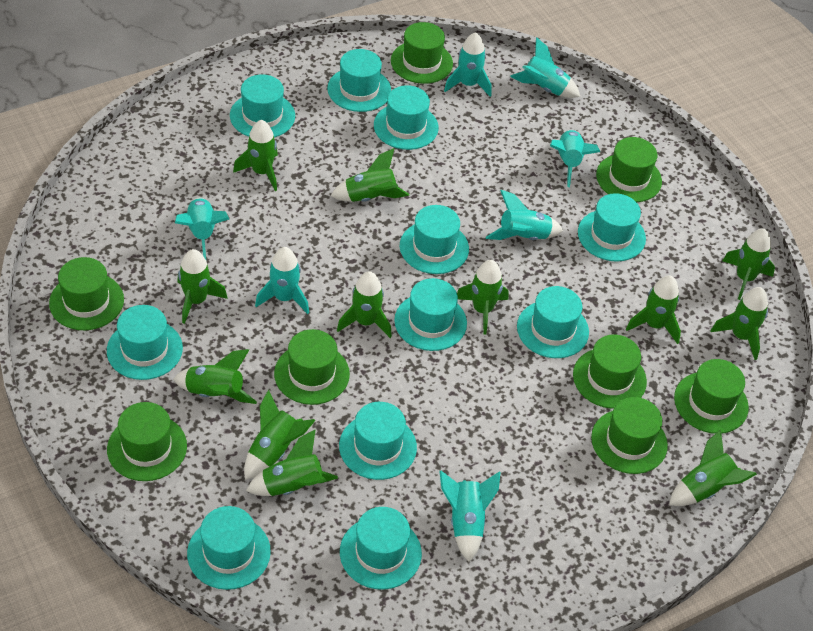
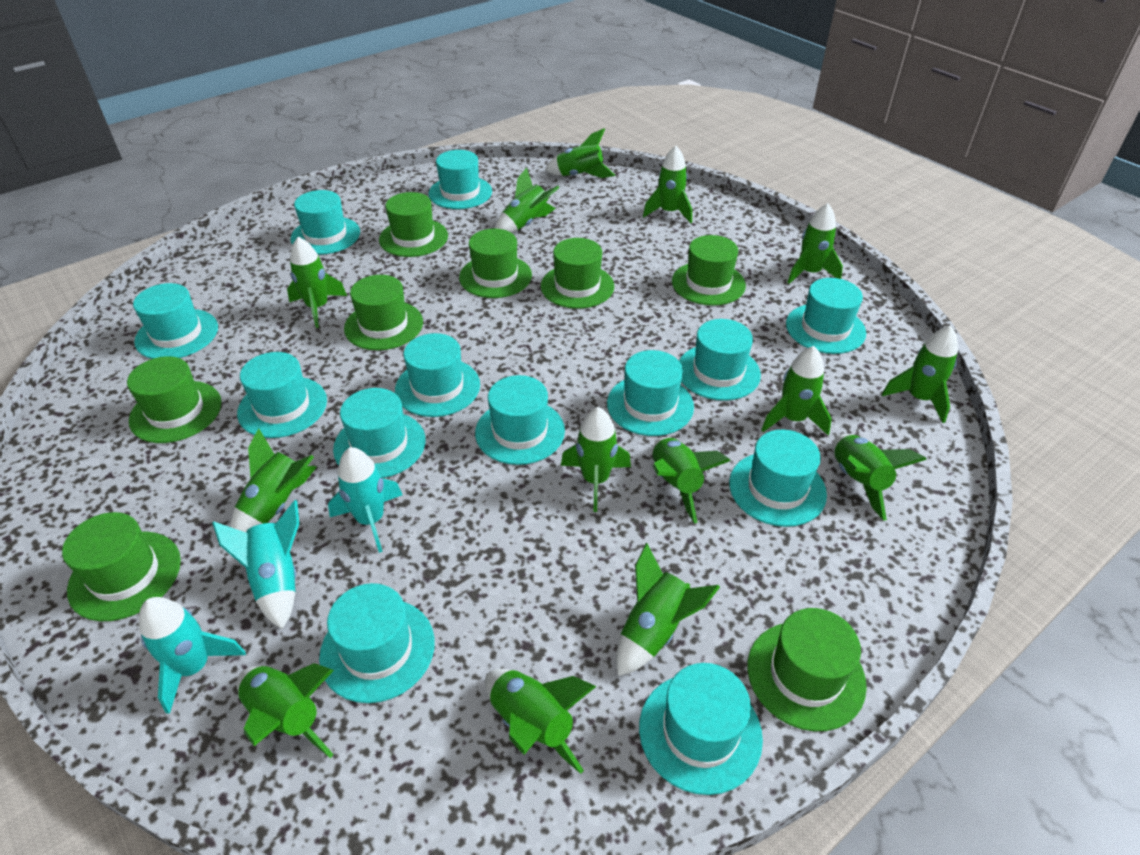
green rocket: 12 -> 14
turquoise hat: 11 -> 13
turquoise rocket: 7 -> 3

